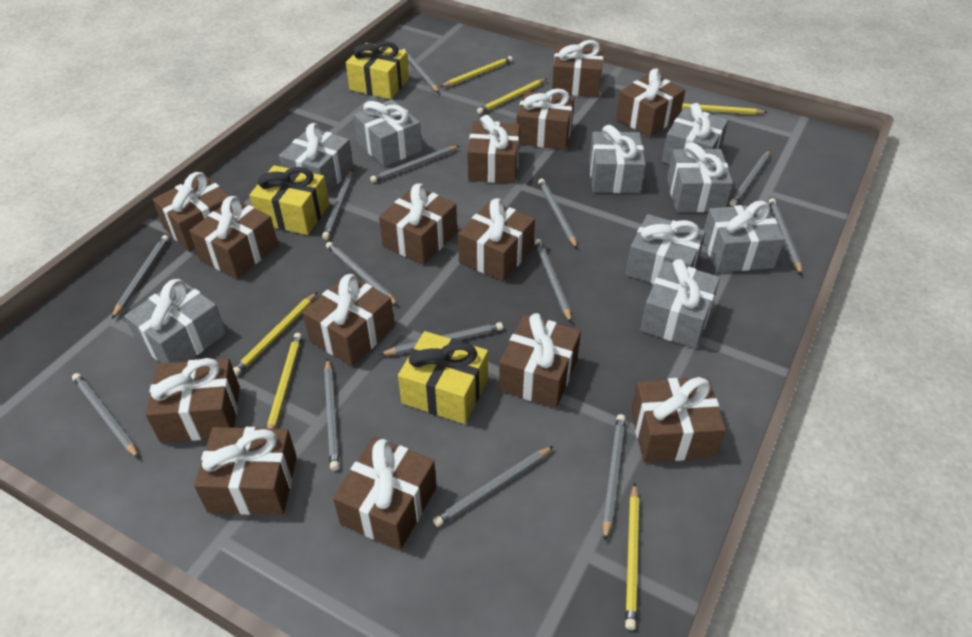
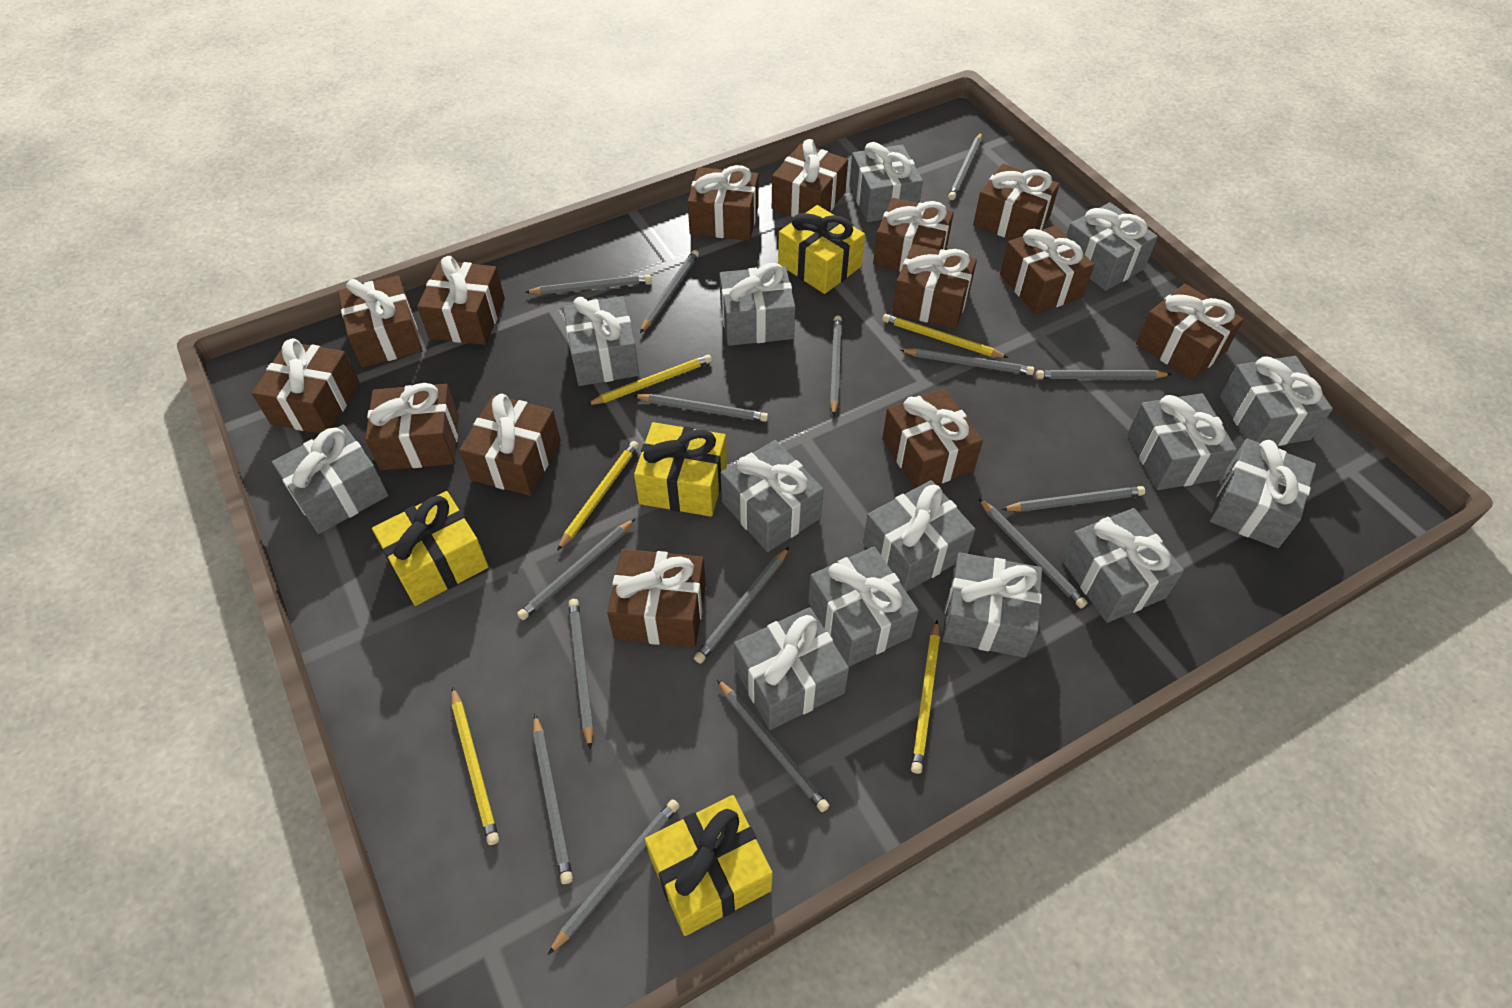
grey gift: 9 -> 14
grey pencil: 14 -> 15
yellow gift: 3 -> 4
yellow pencil: 6 -> 5

